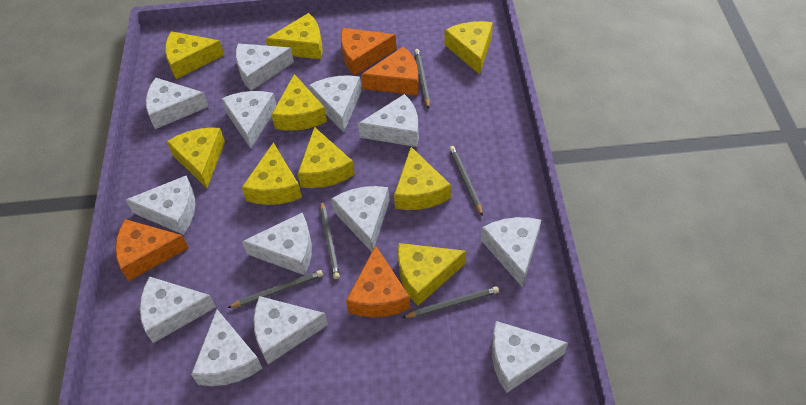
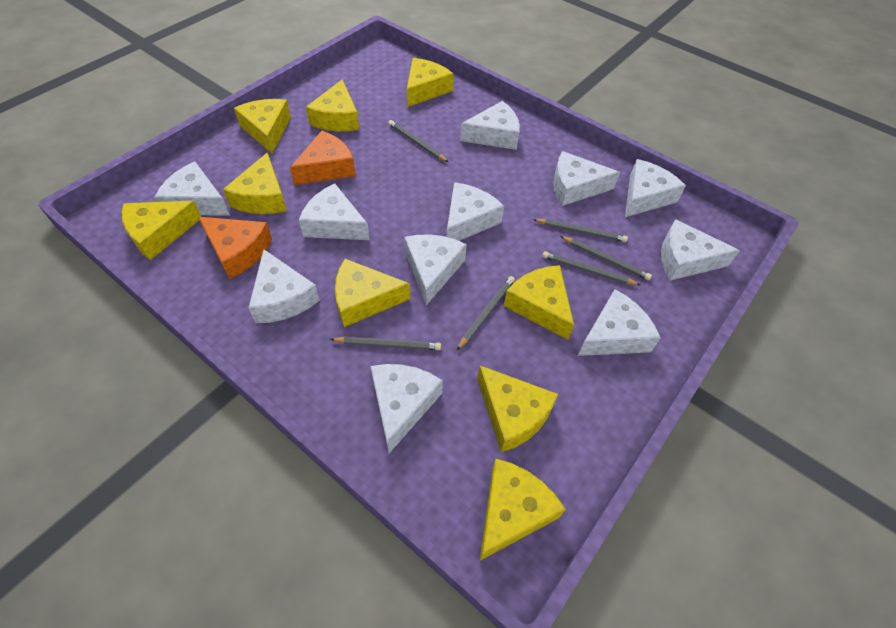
grey pencil: 5 -> 6
orange cheese: 4 -> 2
white cheese: 13 -> 11

